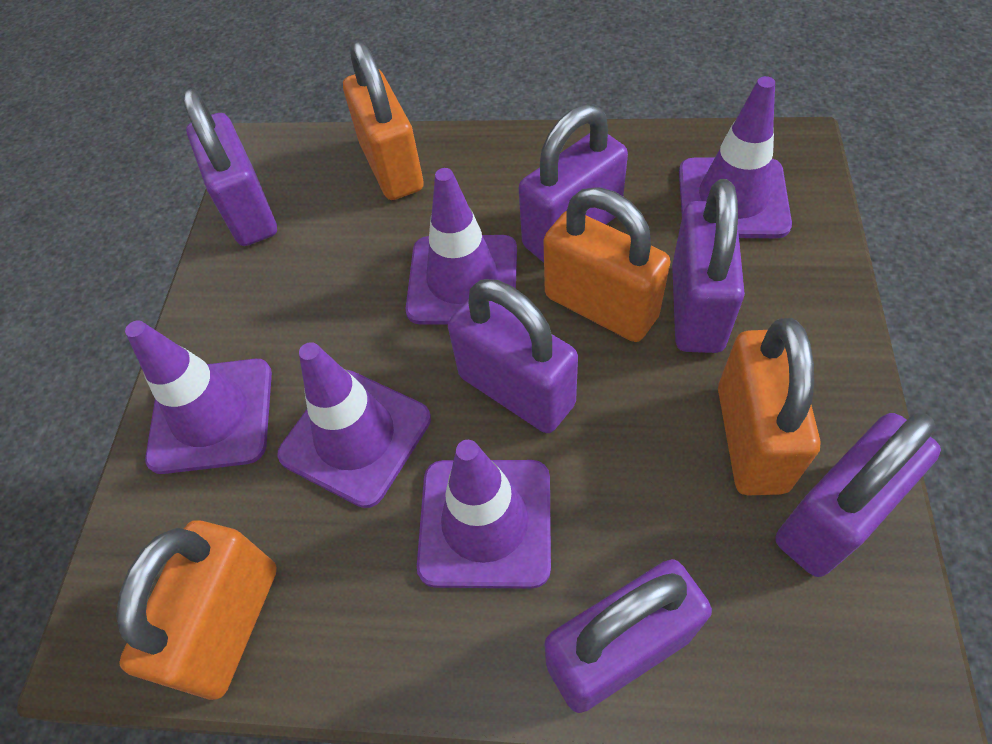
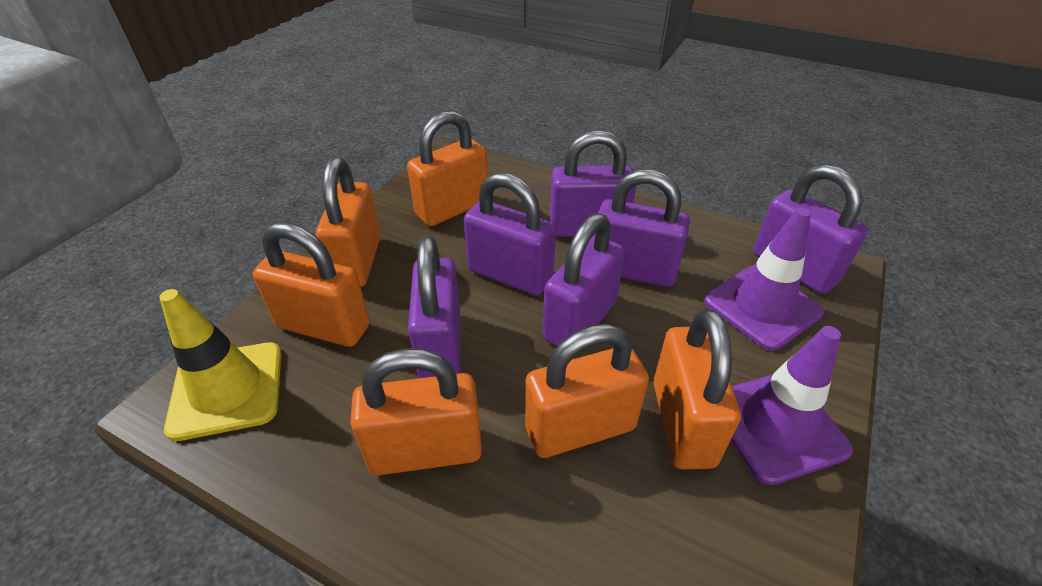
orange padlock: 4 -> 6
purple traffic cone: 5 -> 2
yellow traffic cone: 0 -> 1

